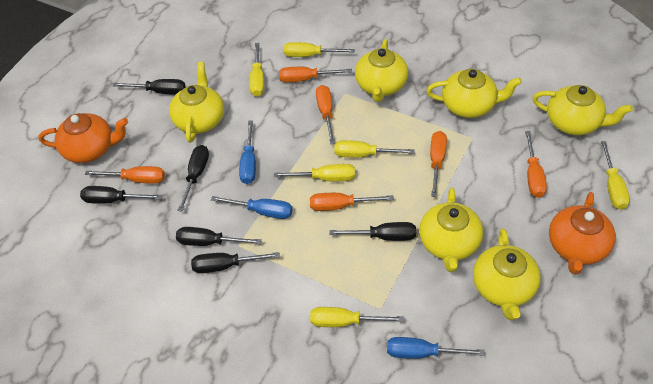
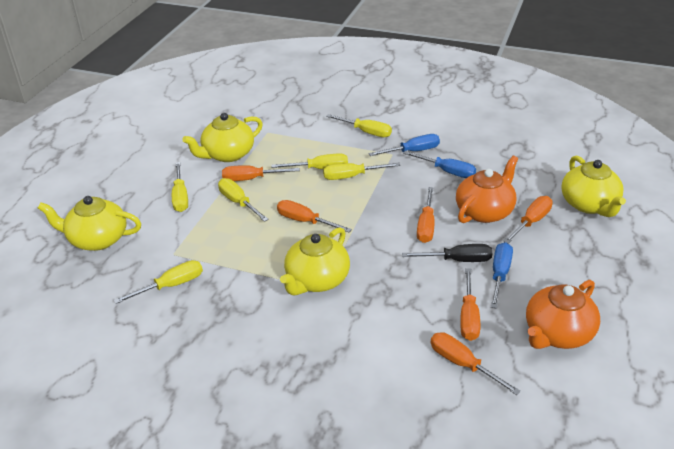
black screwdriver: 6 -> 1
yellow teapot: 6 -> 4

